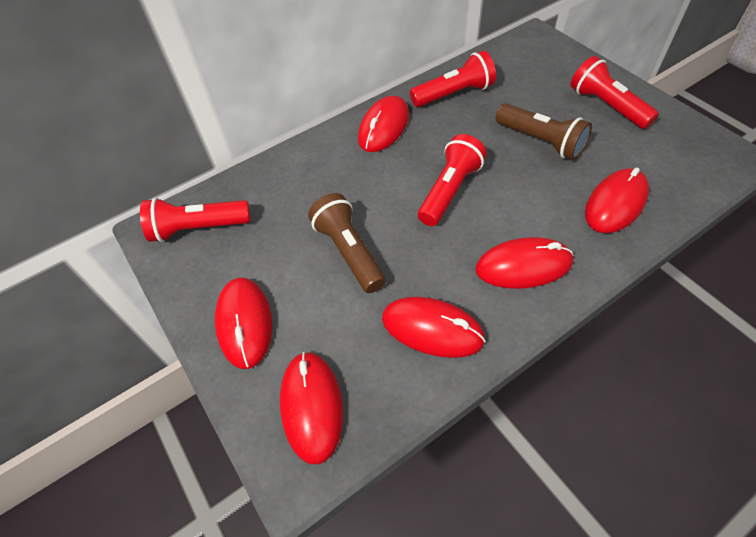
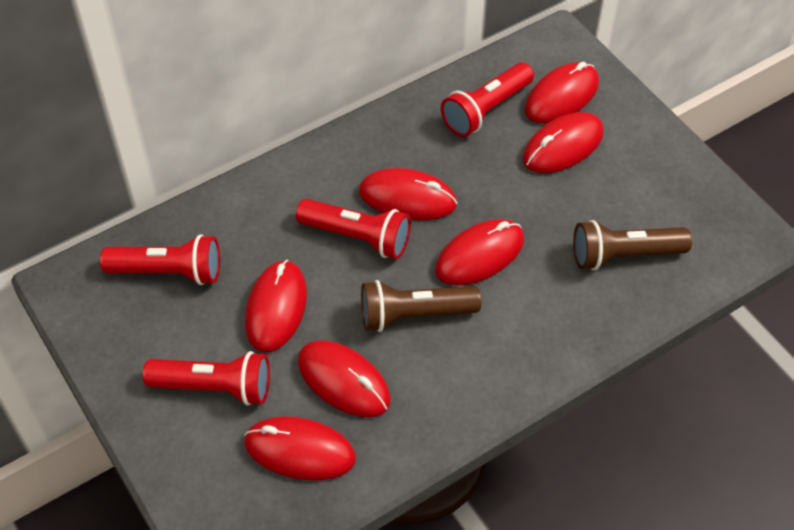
red mouse: 6 -> 7

